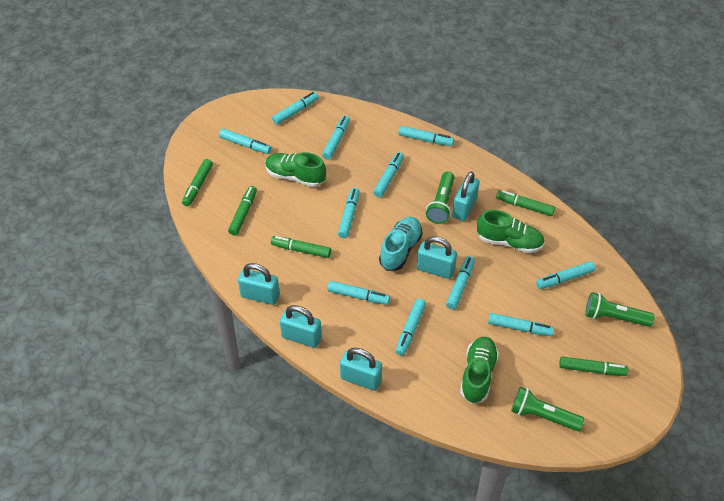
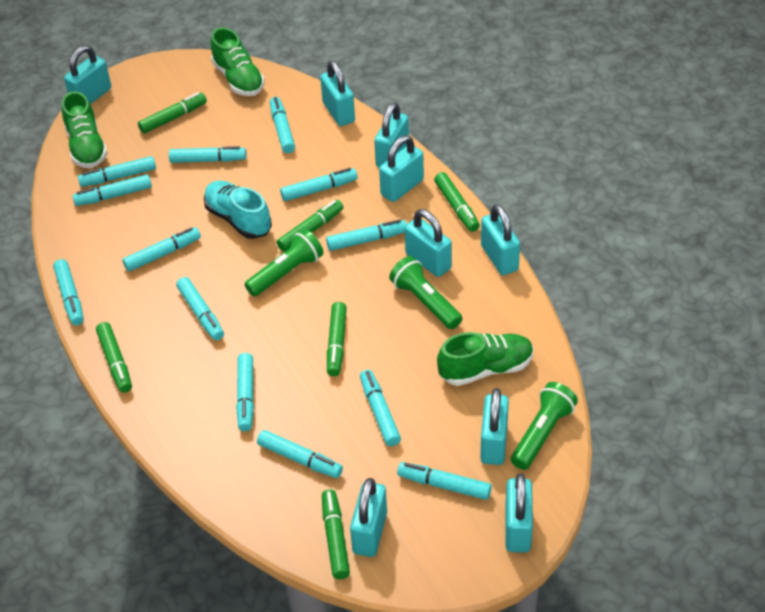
green marker: 5 -> 6
turquoise marker: 11 -> 13
turquoise padlock: 5 -> 9

